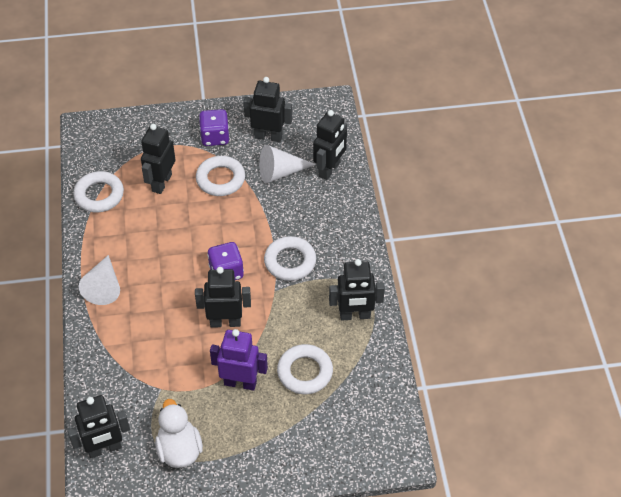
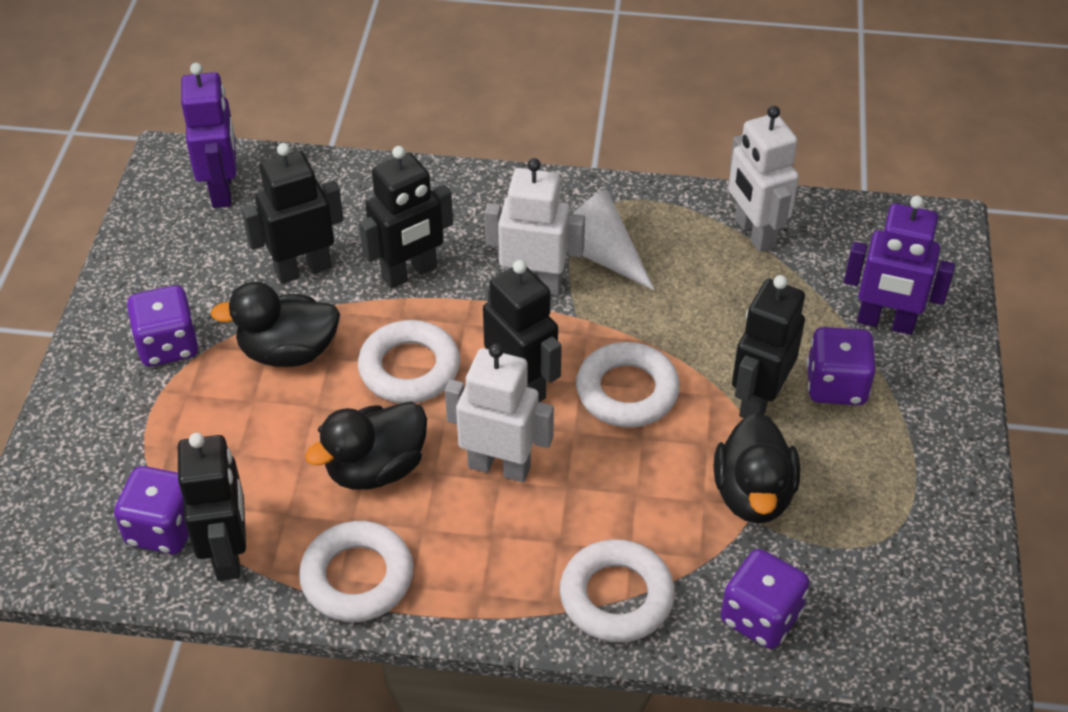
black duck: 0 -> 3
black robot: 6 -> 5
purple dice: 2 -> 4
purple robot: 1 -> 2
white cone: 2 -> 1
white duck: 1 -> 0
white robot: 0 -> 3

